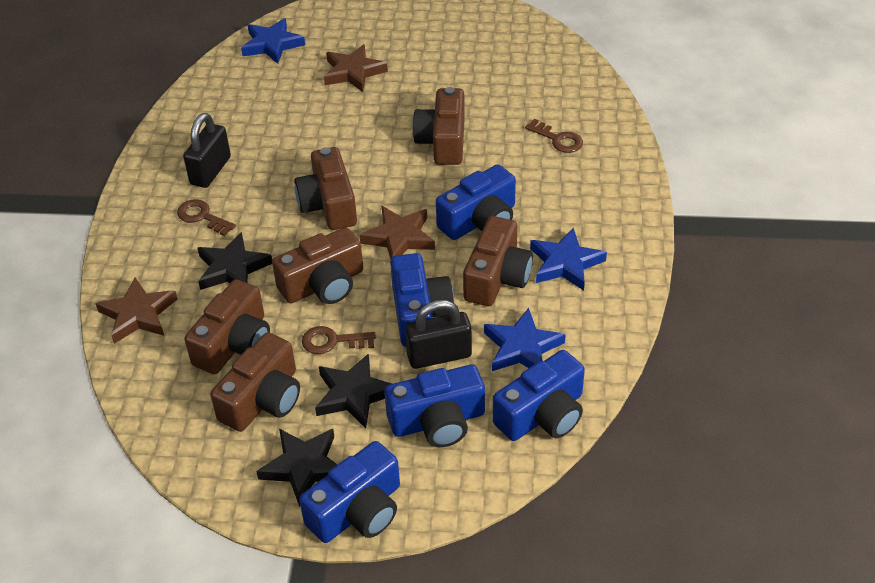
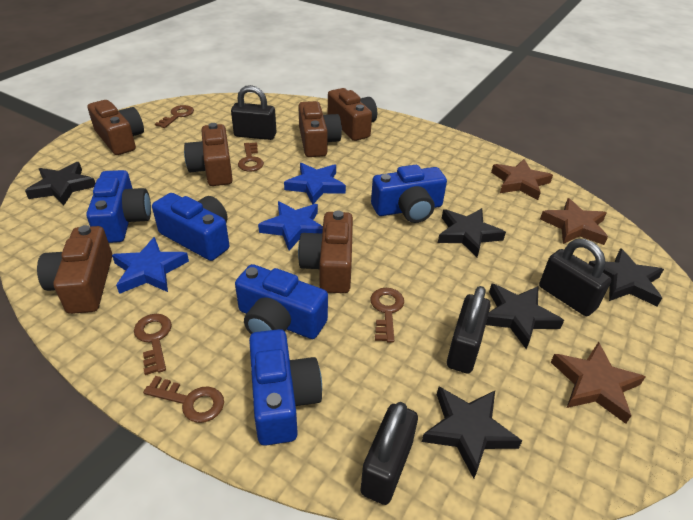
black padlock: 2 -> 4
black star: 3 -> 5
brown key: 3 -> 5

